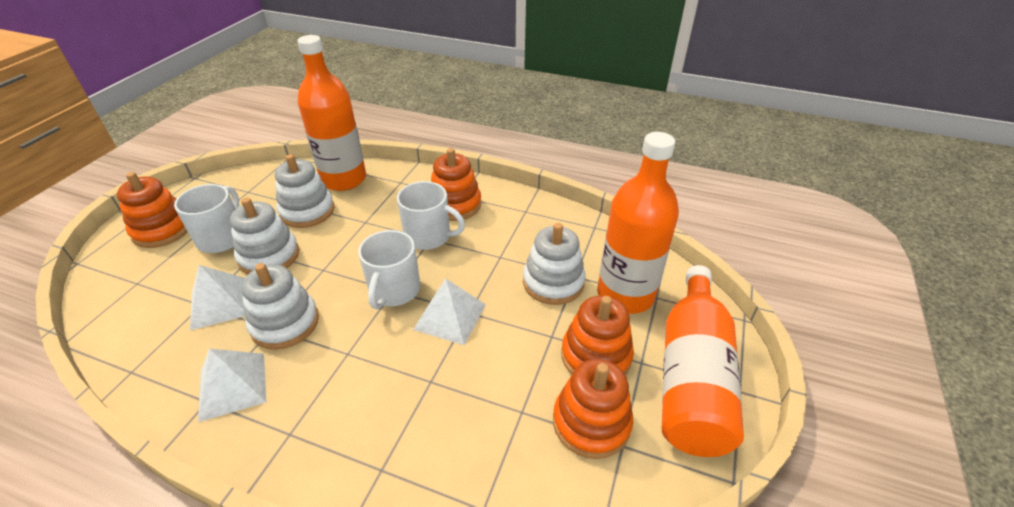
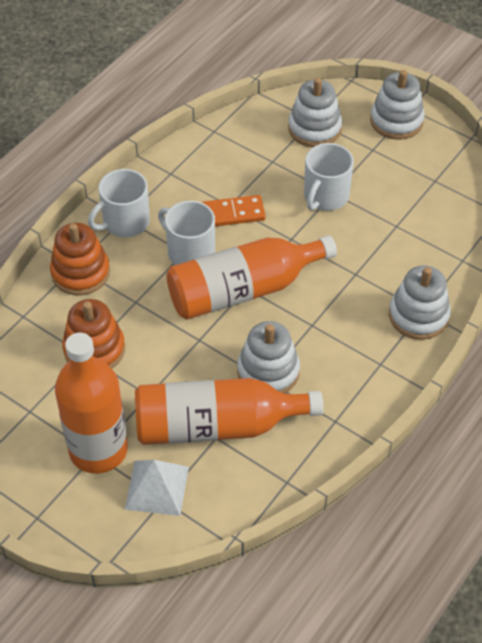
orange domino: 0 -> 1
orange stacking toy: 4 -> 2
white pyramid: 3 -> 1

